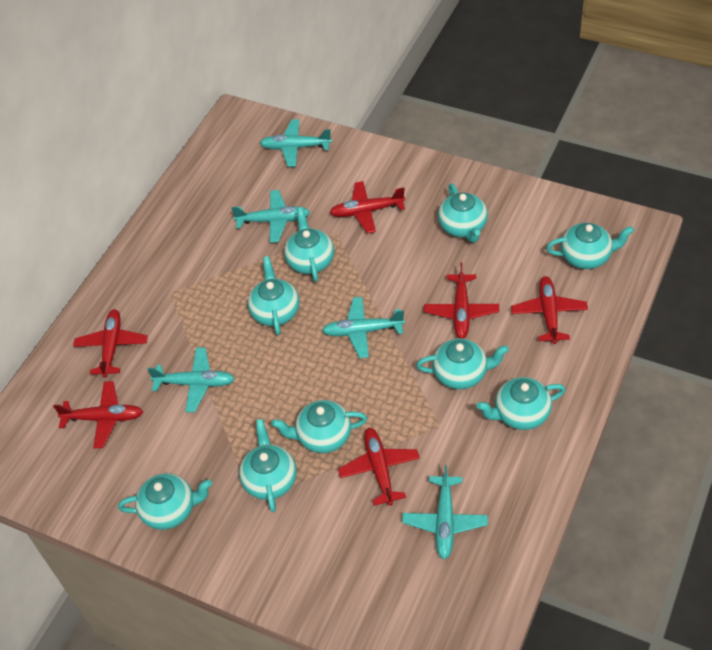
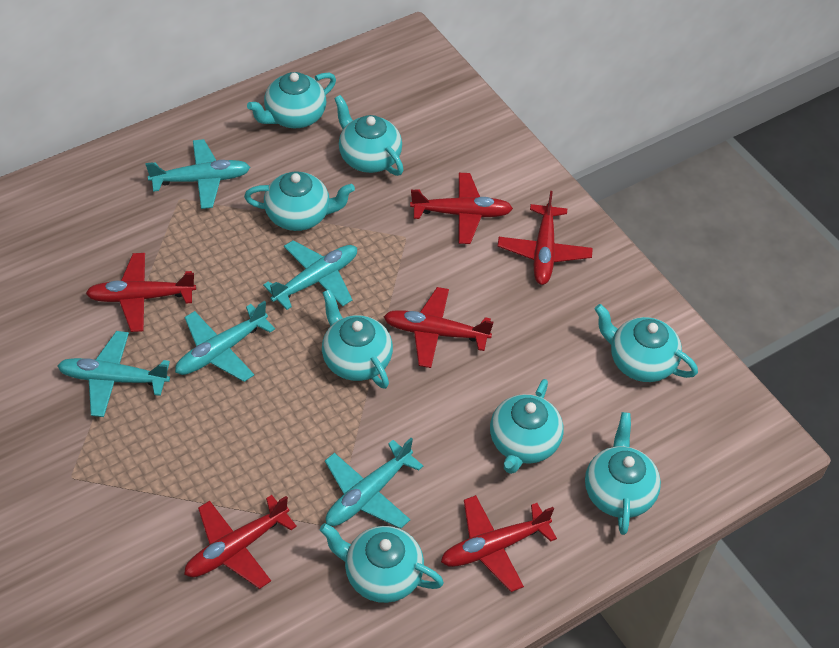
turquoise teapot: 9 -> 8

